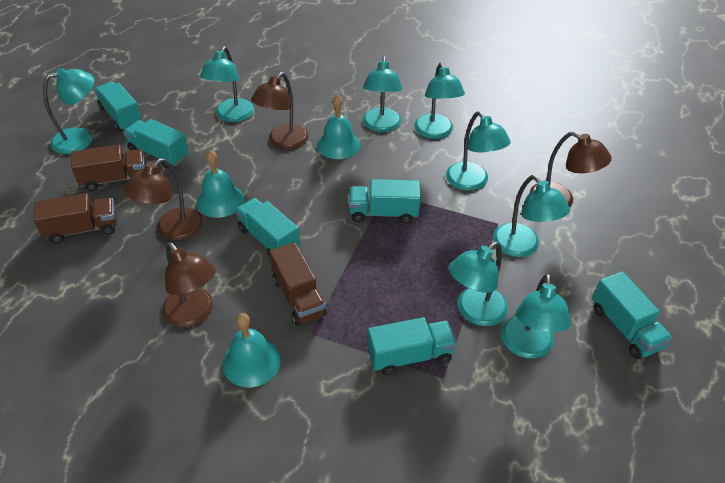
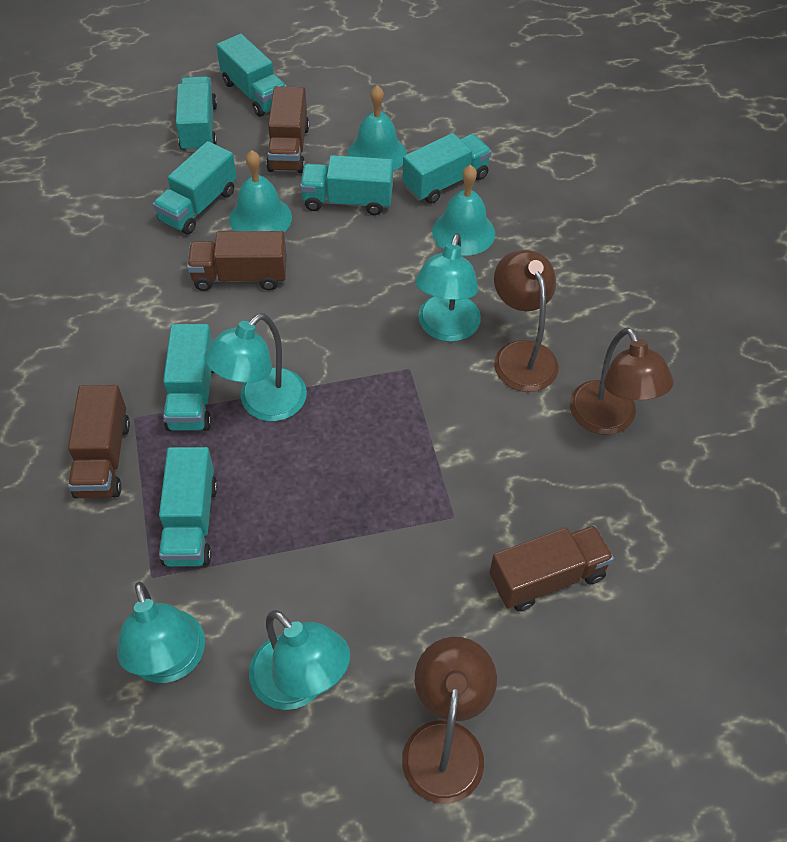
brown lamp: 4 -> 3
brown truck: 3 -> 4
turquoise lamp: 8 -> 4
turquoise truck: 6 -> 7

